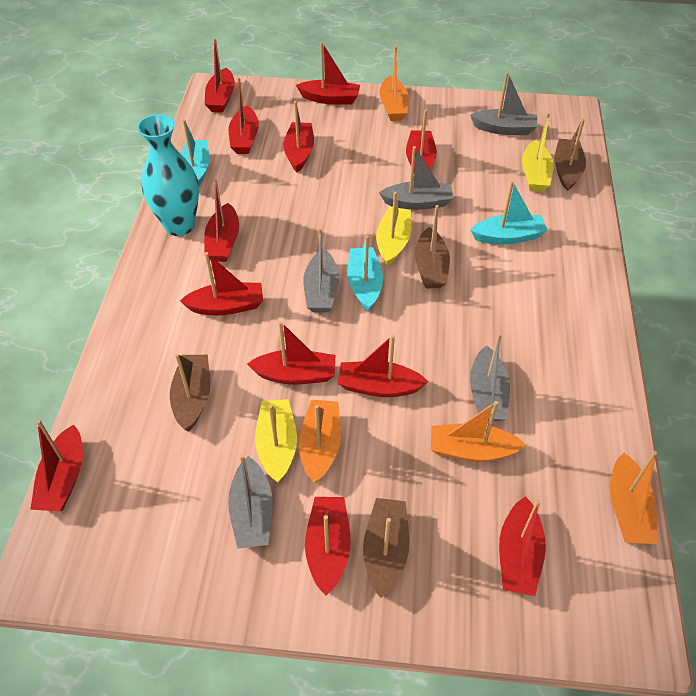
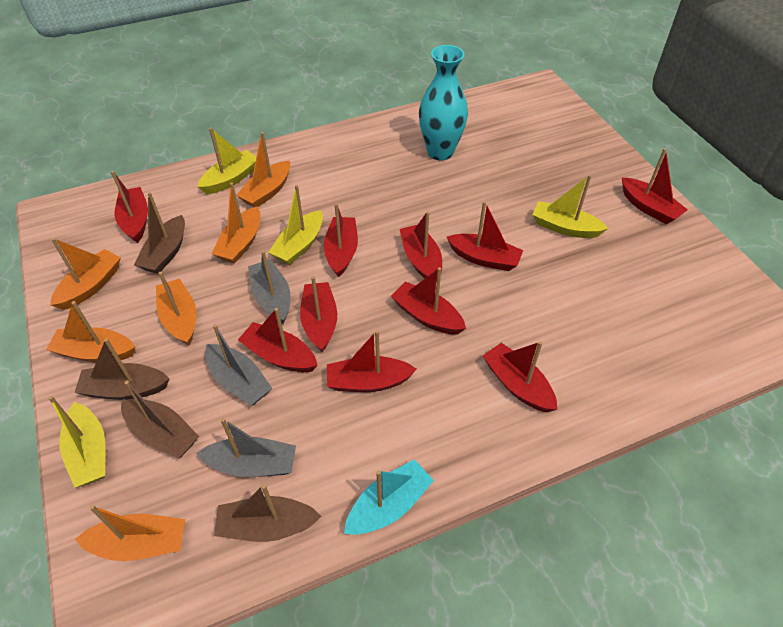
grey boat: 5 -> 3
orange boat: 4 -> 6
red boat: 12 -> 10
turquoise boat: 3 -> 1
yellow boat: 3 -> 4

